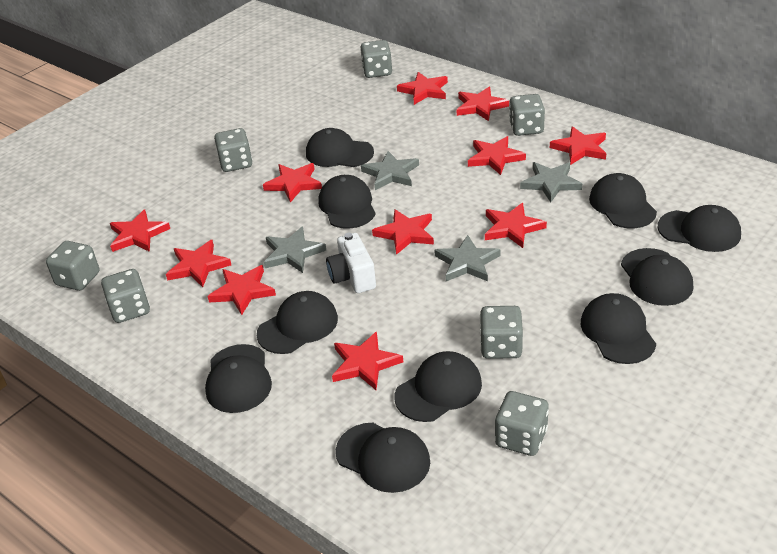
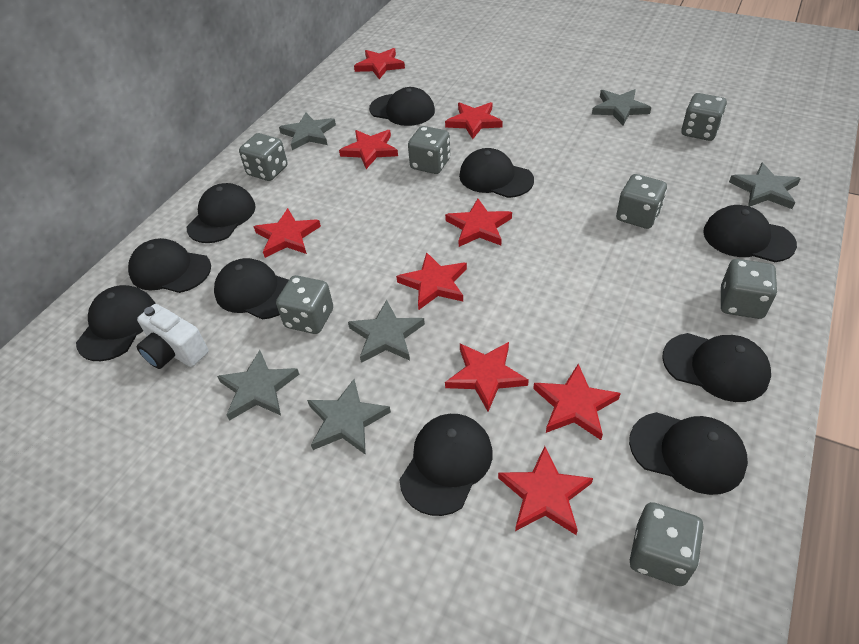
grey star: 4 -> 6
red star: 11 -> 9

